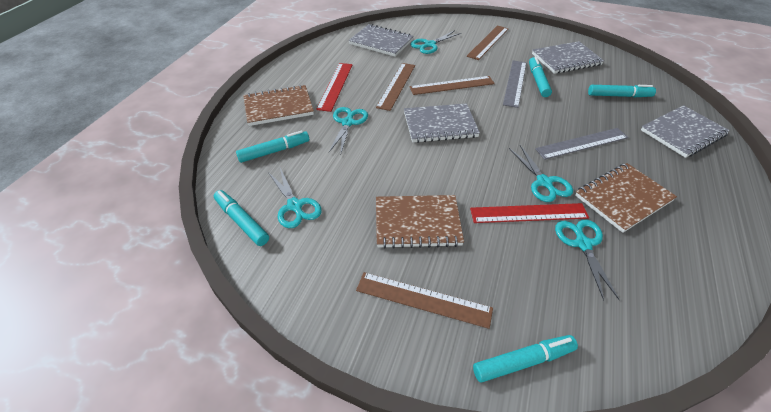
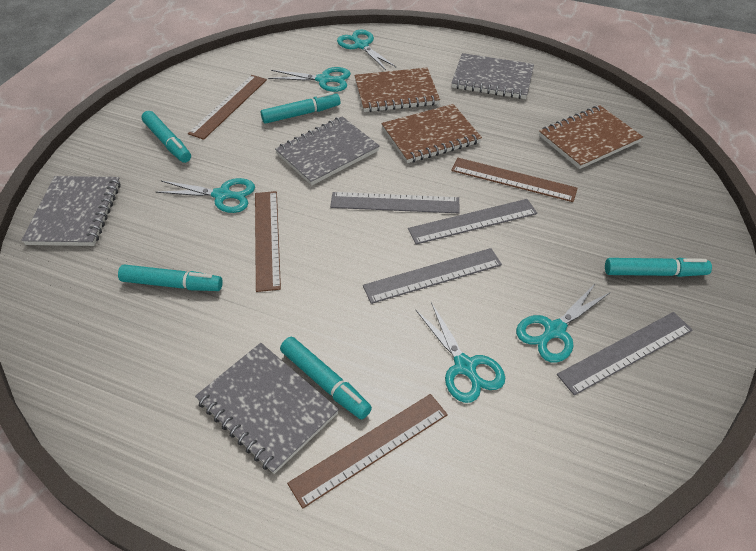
grey ruler: 2 -> 4
red ruler: 2 -> 0

